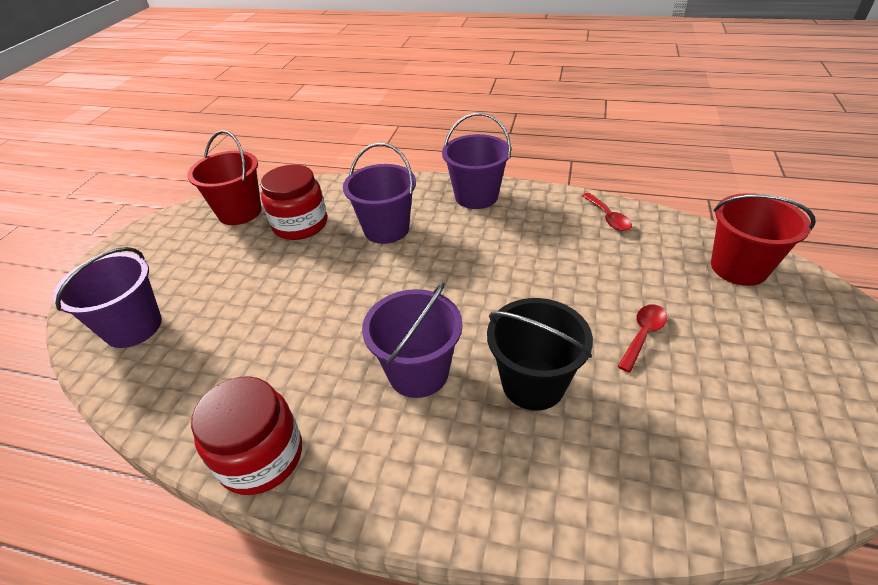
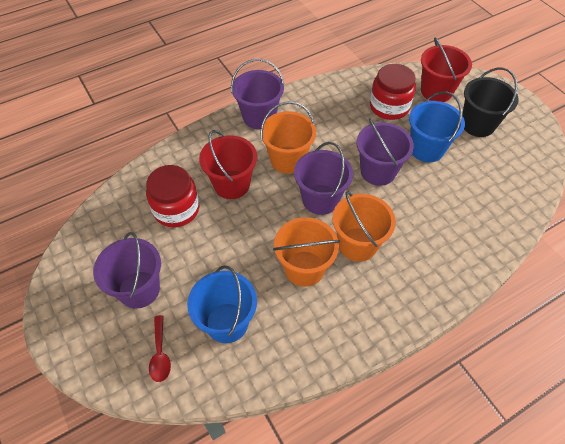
blue bucket: 0 -> 2
orange bucket: 0 -> 3
red spoon: 2 -> 1

